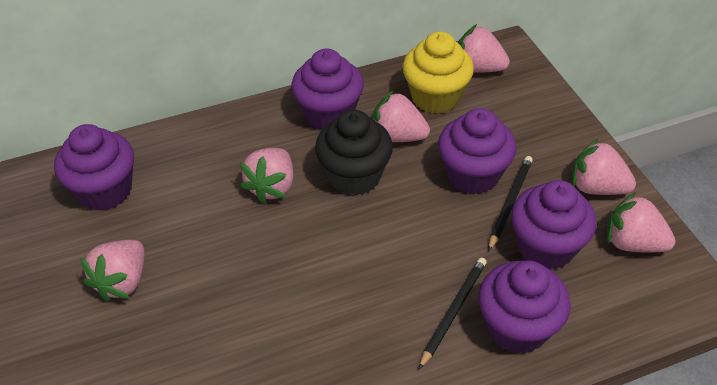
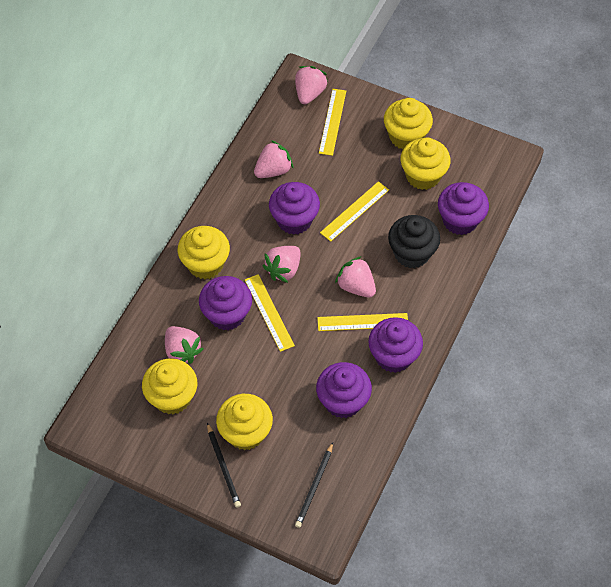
pink strawberry: 6 -> 5
yellow cupcake: 1 -> 5
yellow ruler: 0 -> 4

